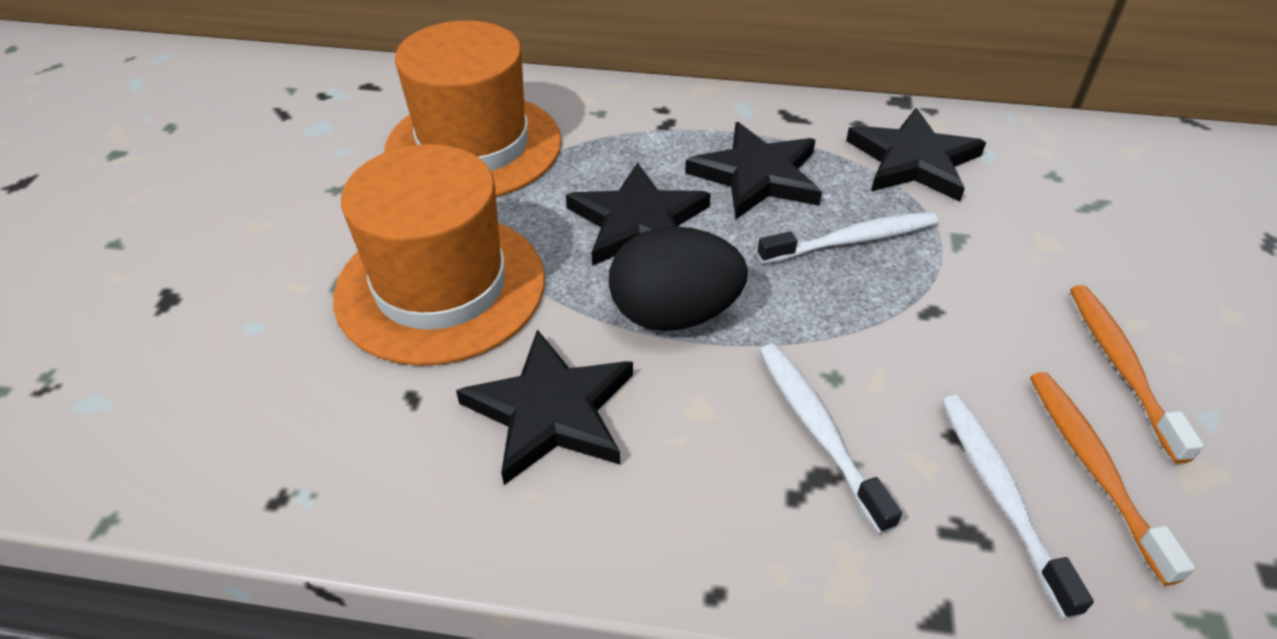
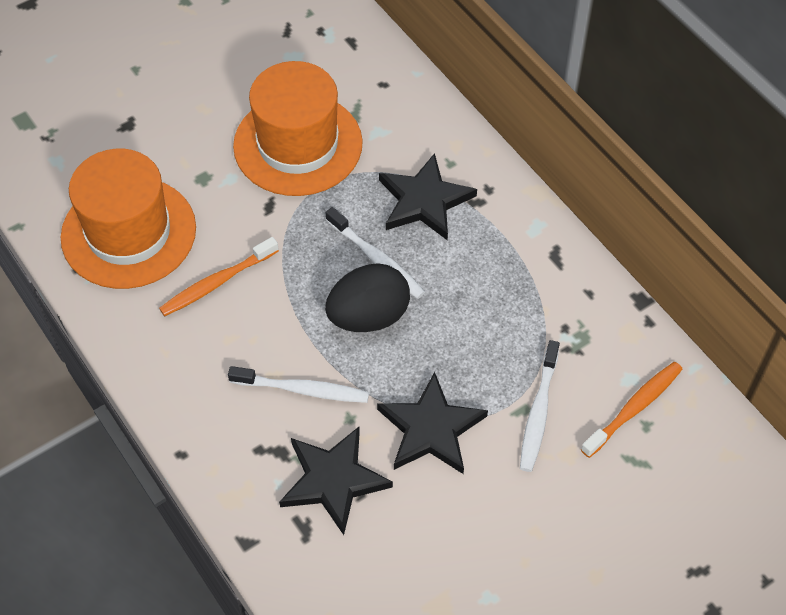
black star: 4 -> 3

